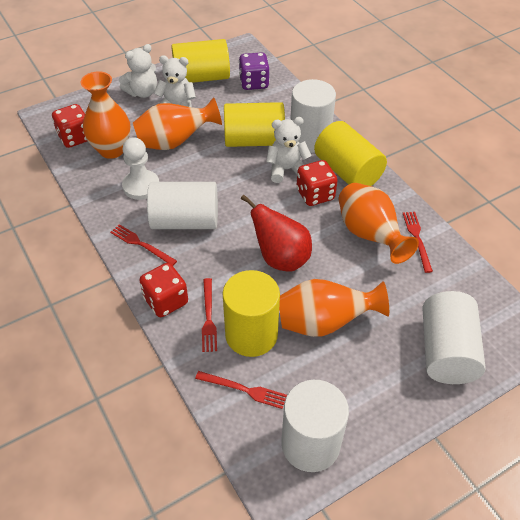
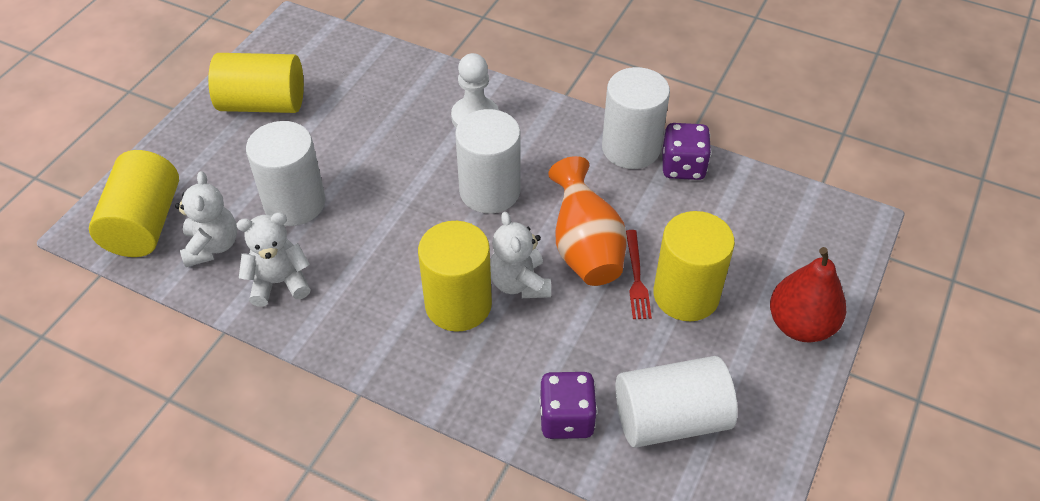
orange vase: 4 -> 1
purple dice: 1 -> 2
red dice: 3 -> 0
red fork: 4 -> 1

